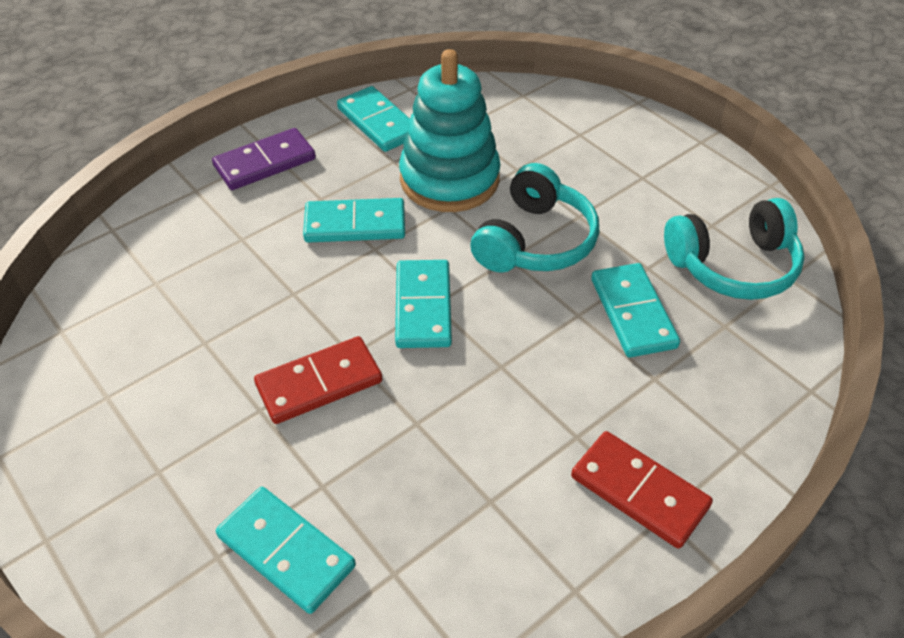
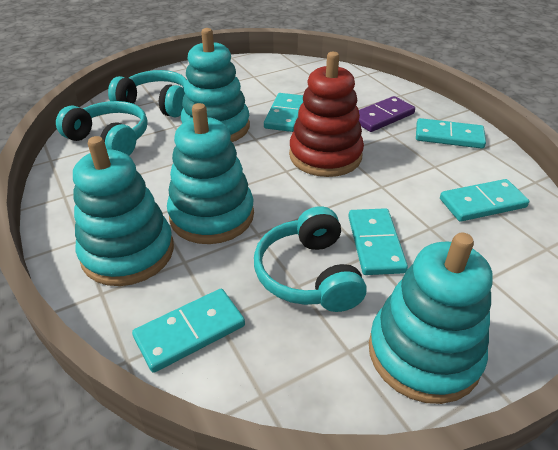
red domino: 2 -> 0
red stacking toy: 0 -> 1
turquoise headphones: 2 -> 3
turquoise stacking toy: 1 -> 4

